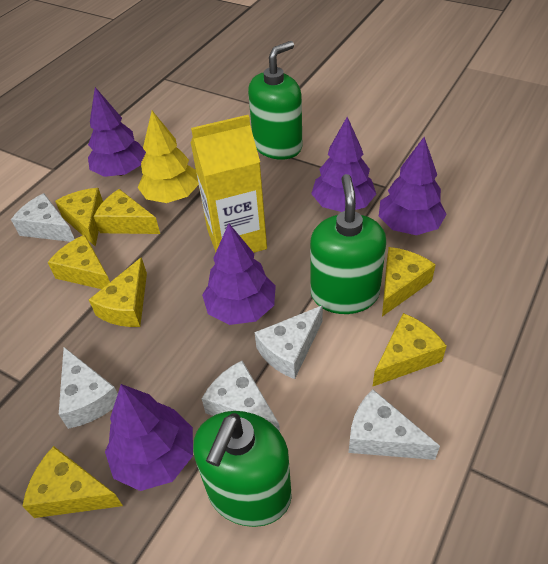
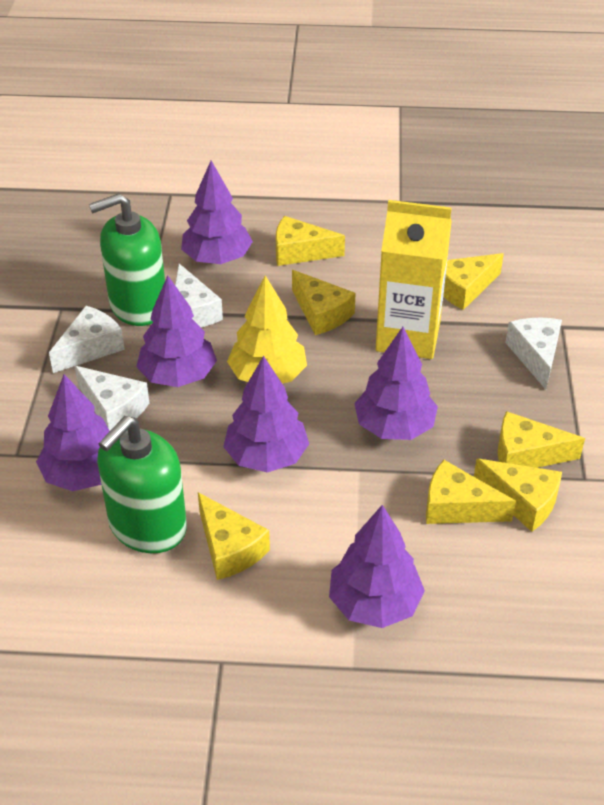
green soap dispenser: 3 -> 2
purple tree: 5 -> 6
white cheese: 5 -> 4

